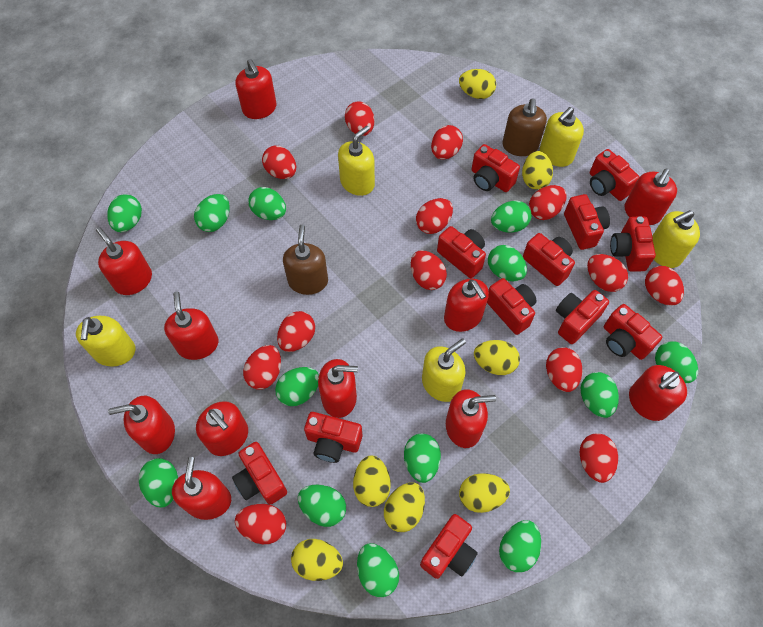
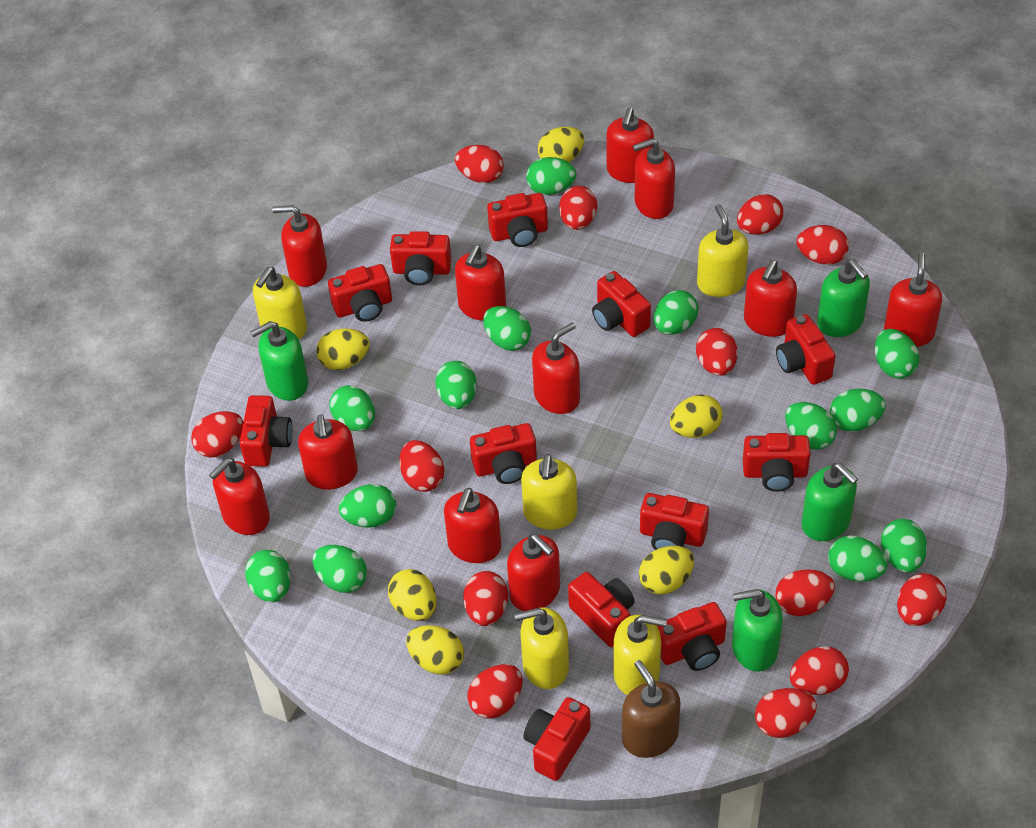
brown soap dispenser: 2 -> 1
green soap dispenser: 0 -> 4
yellow egg: 7 -> 6

